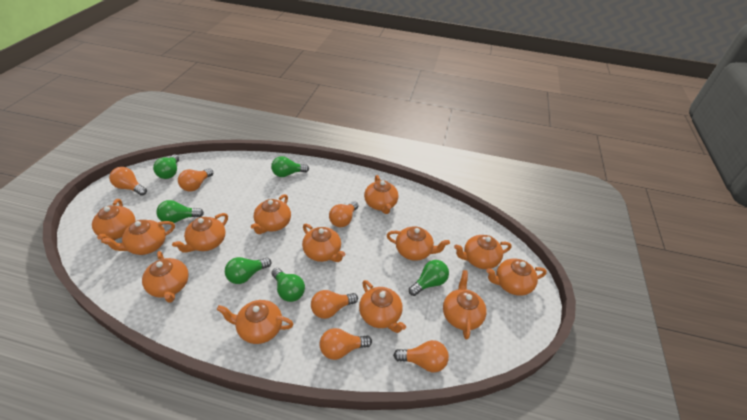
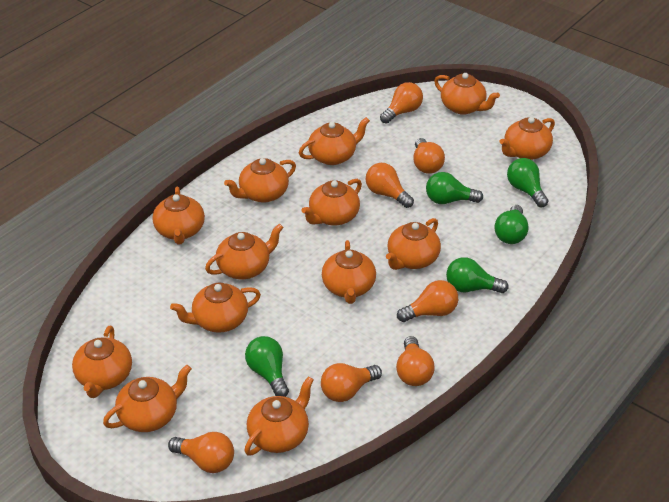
green light bulb: 6 -> 5
orange light bulb: 6 -> 7

